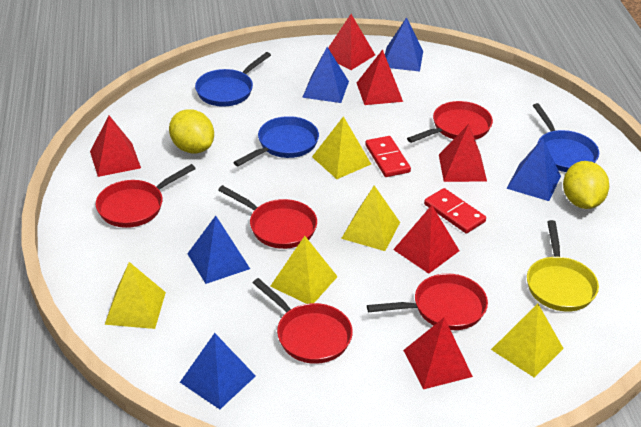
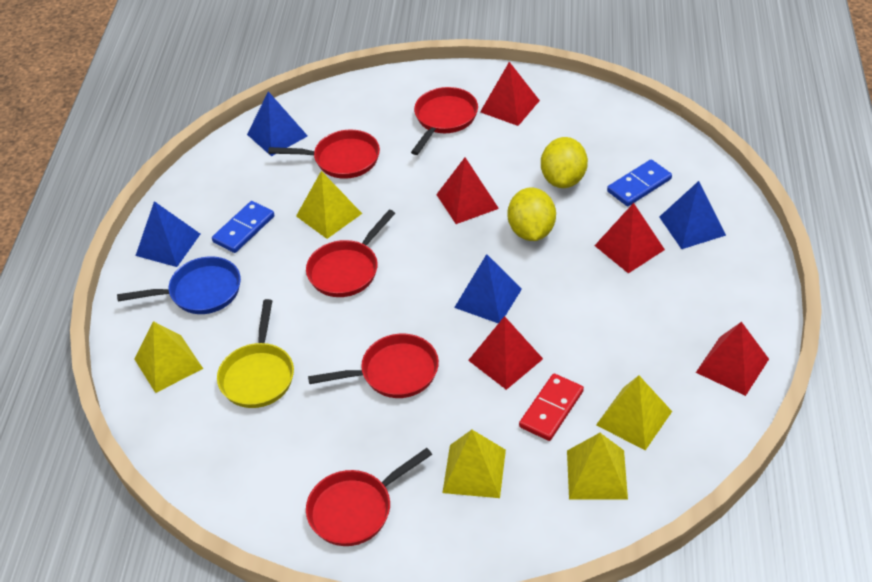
blue domino: 0 -> 2
blue pan: 3 -> 1
blue pyramid: 5 -> 4
red domino: 2 -> 1
red pyramid: 6 -> 5

